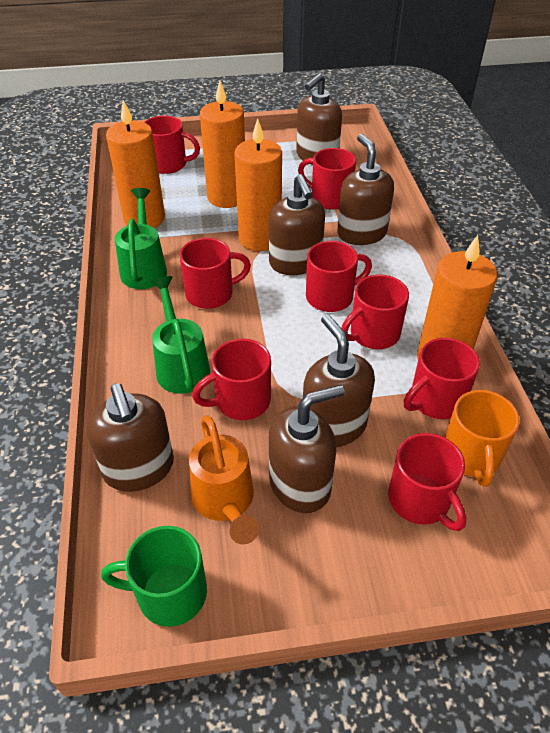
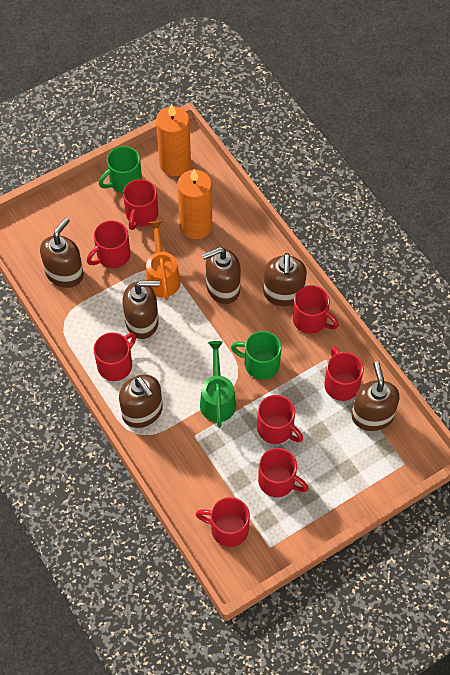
green mug: 1 -> 2
green watering can: 2 -> 1
orange candle: 4 -> 2
orange mug: 1 -> 0

